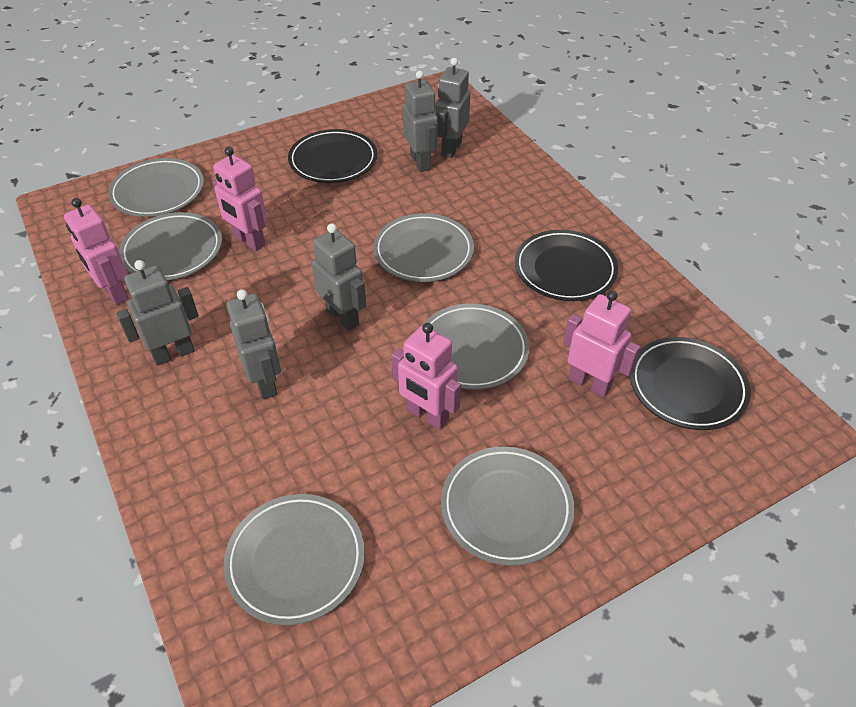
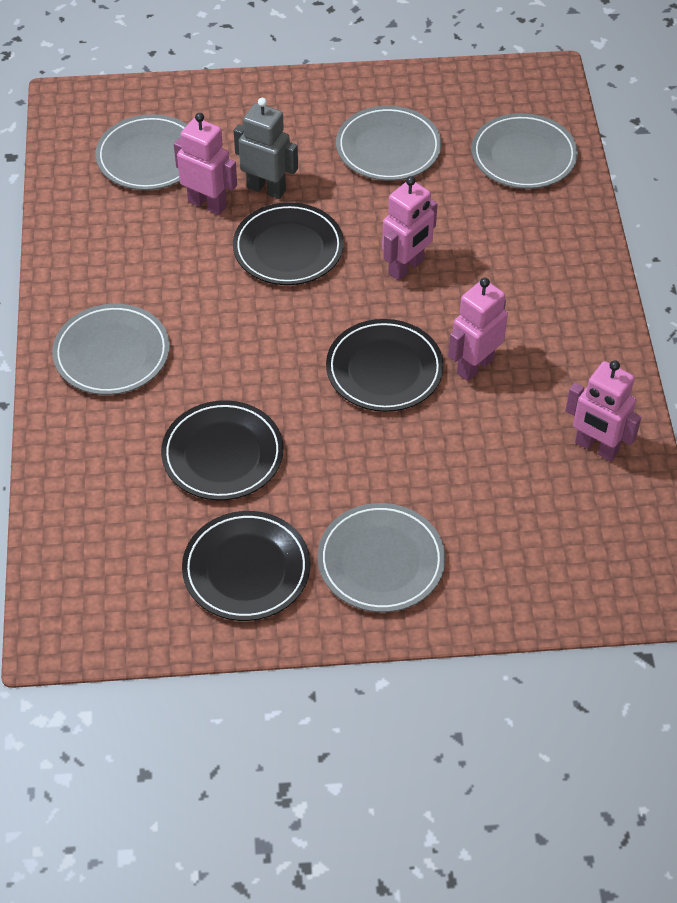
black plate: 3 -> 4
grey plate: 6 -> 5
grey robot: 5 -> 1

